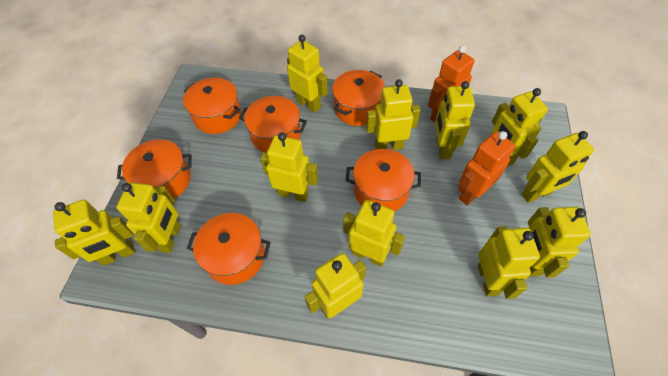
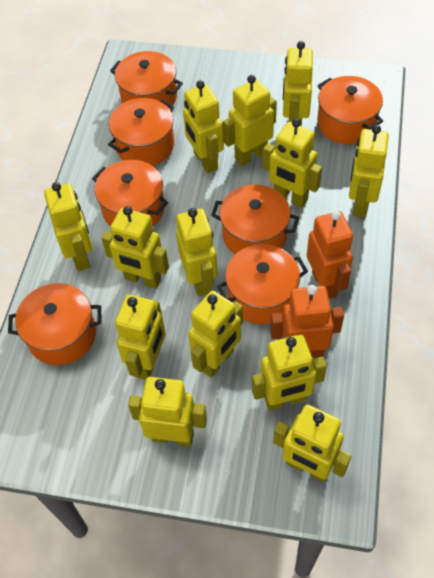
orange pot: 6 -> 7
yellow robot: 12 -> 13

